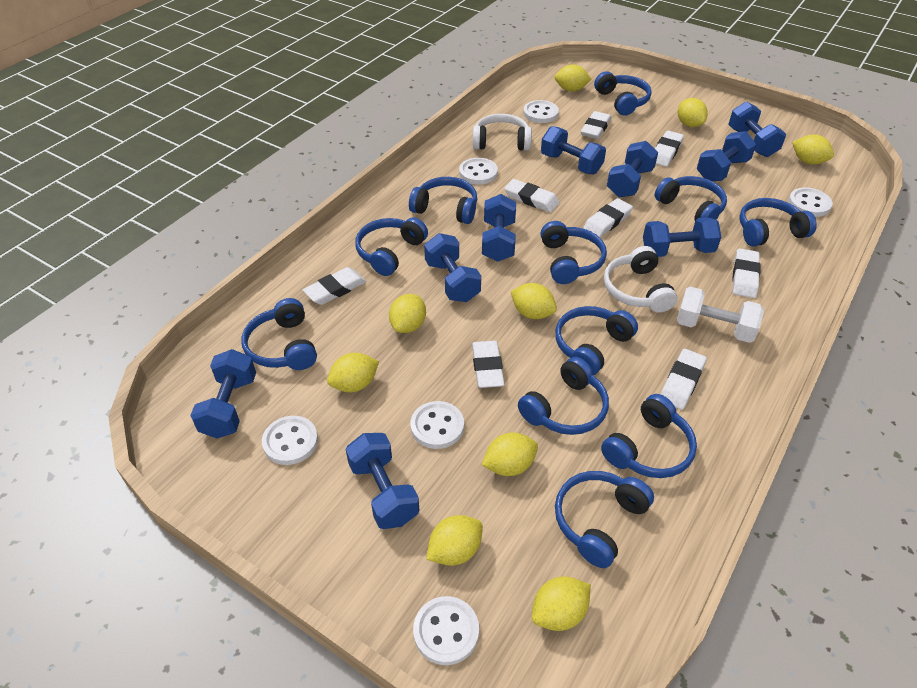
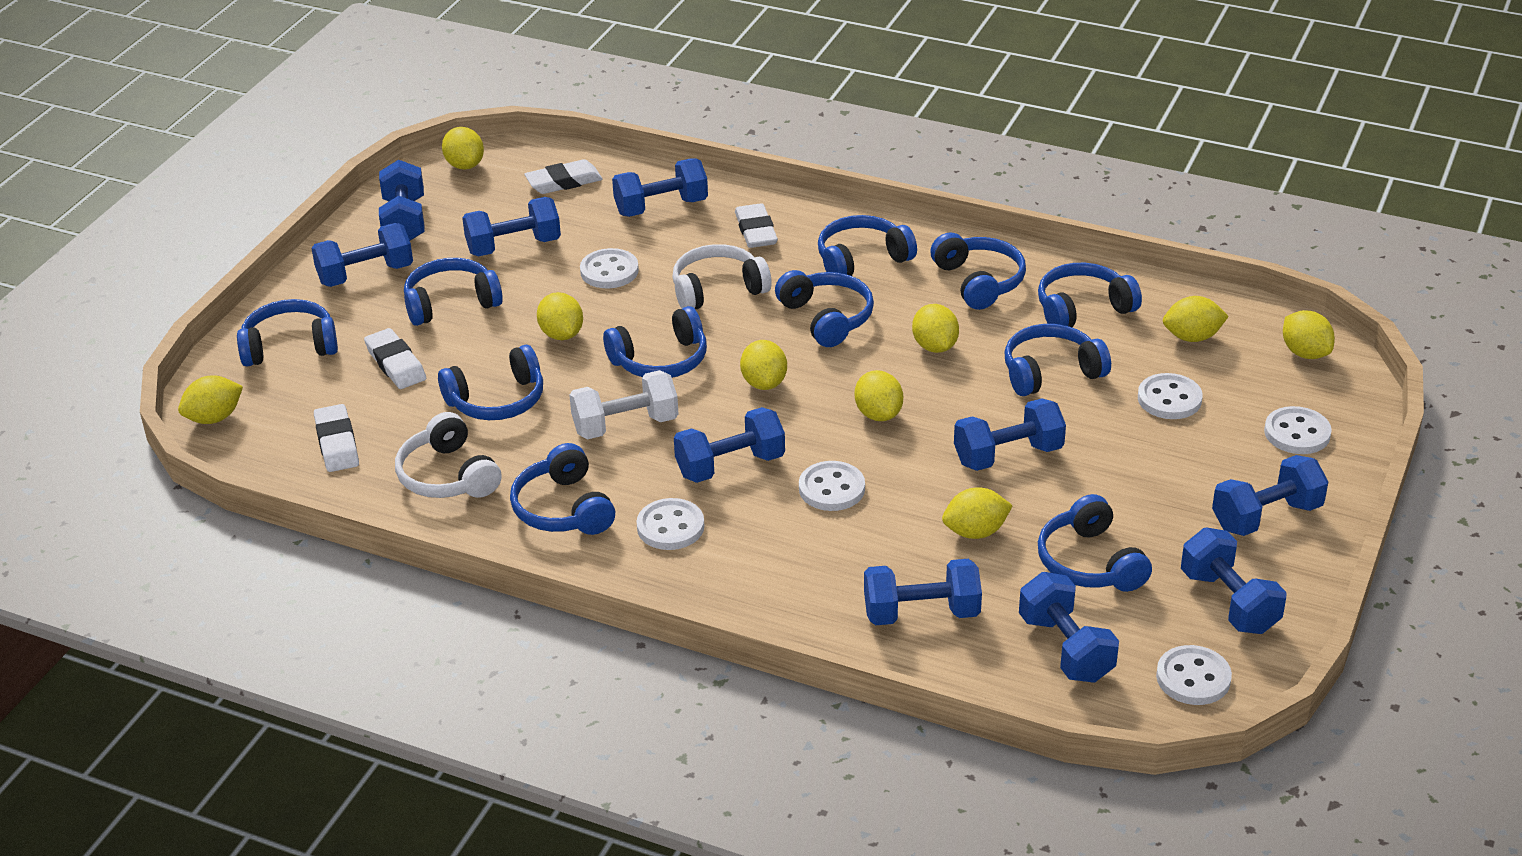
blue dumbbell: 9 -> 10
white eraser: 8 -> 4

